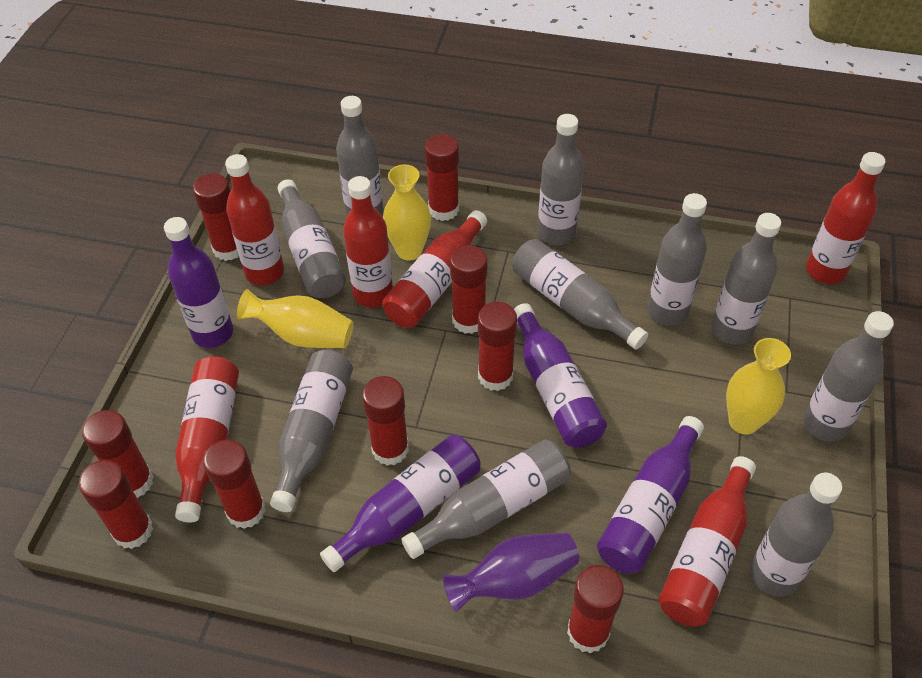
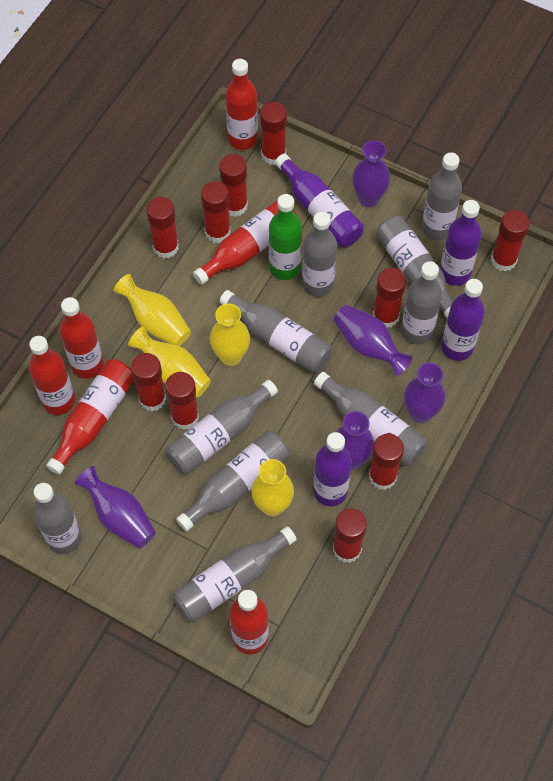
green bottle: 0 -> 1
purple vase: 1 -> 5
red glue stick: 9 -> 10
yellow vase: 3 -> 4

